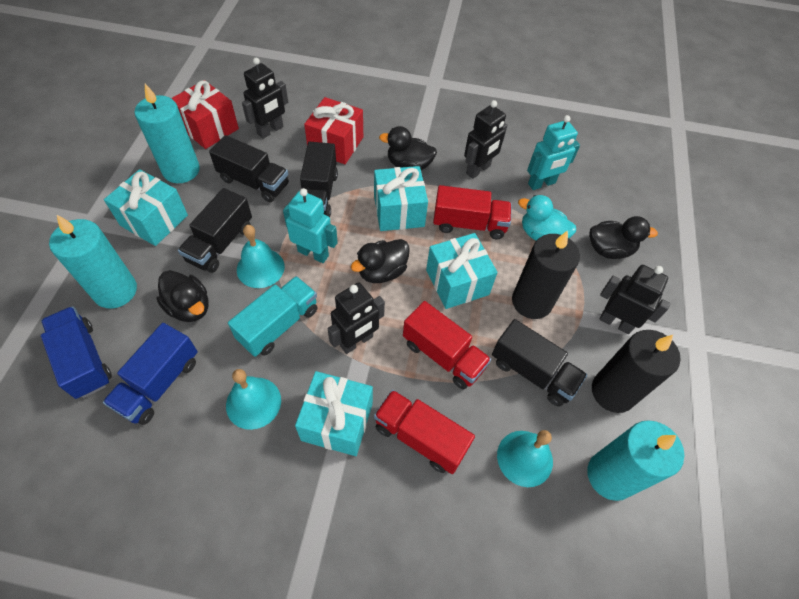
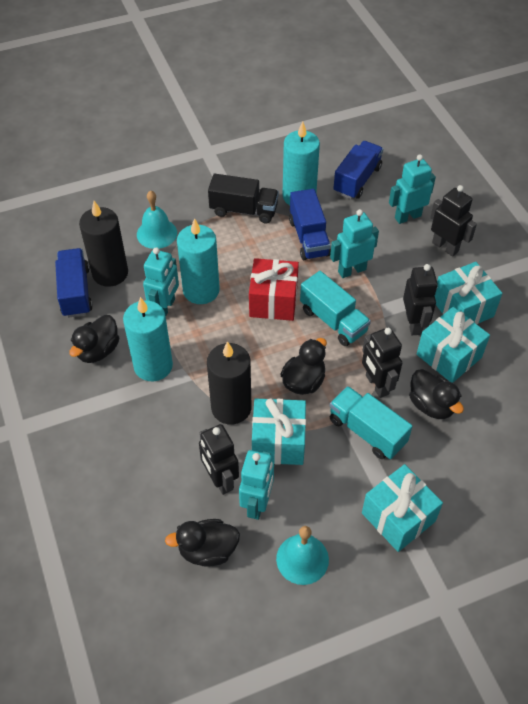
black truck: 4 -> 1
blue truck: 2 -> 3
red gift: 2 -> 1
red truck: 3 -> 0
turquoise bell: 3 -> 2
turquoise duck: 1 -> 0
turquoise robot: 2 -> 4
turquoise truck: 1 -> 2

